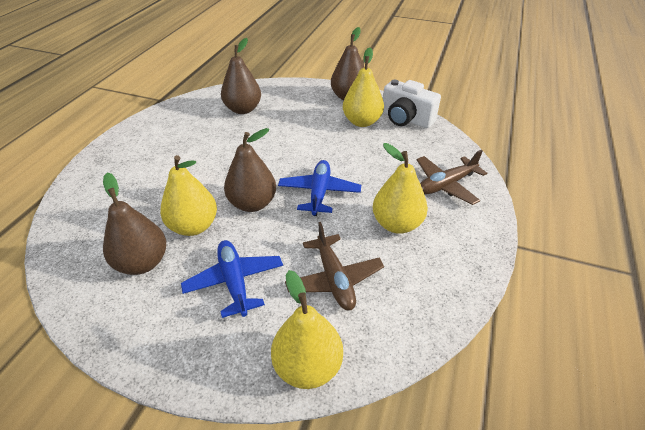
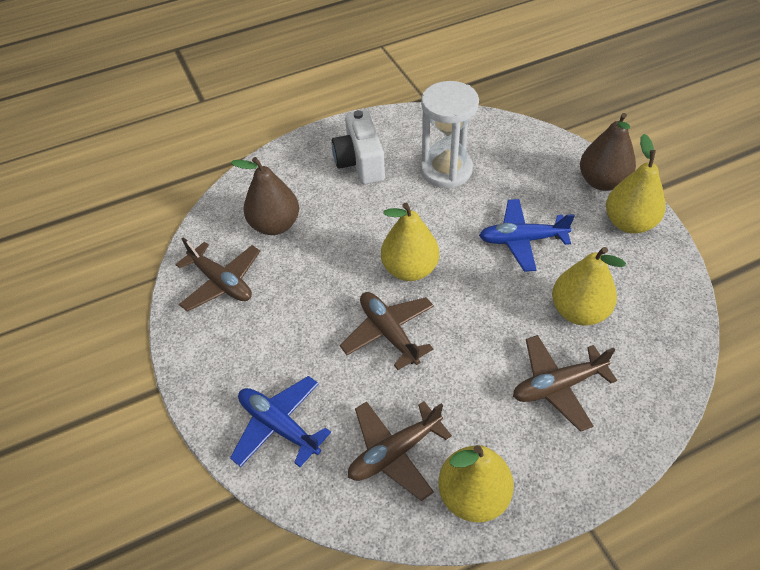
brown pear: 4 -> 2
brown plane: 2 -> 4
white hourglass: 0 -> 1

